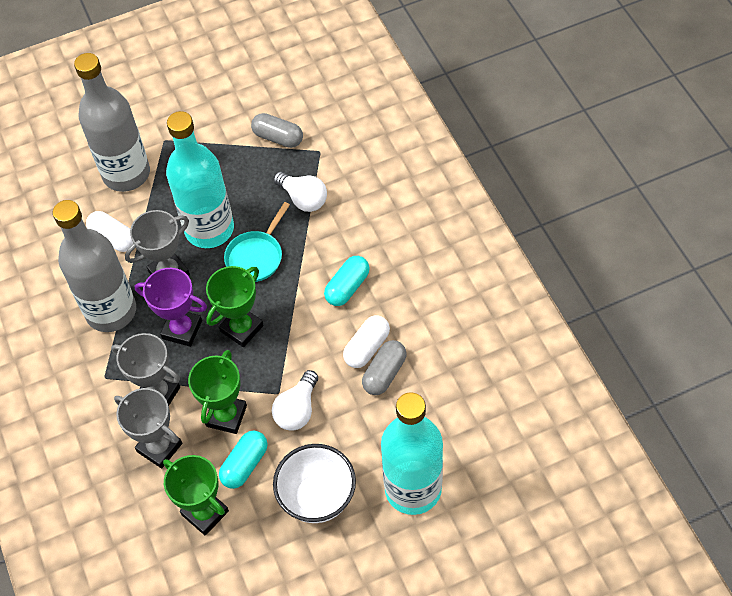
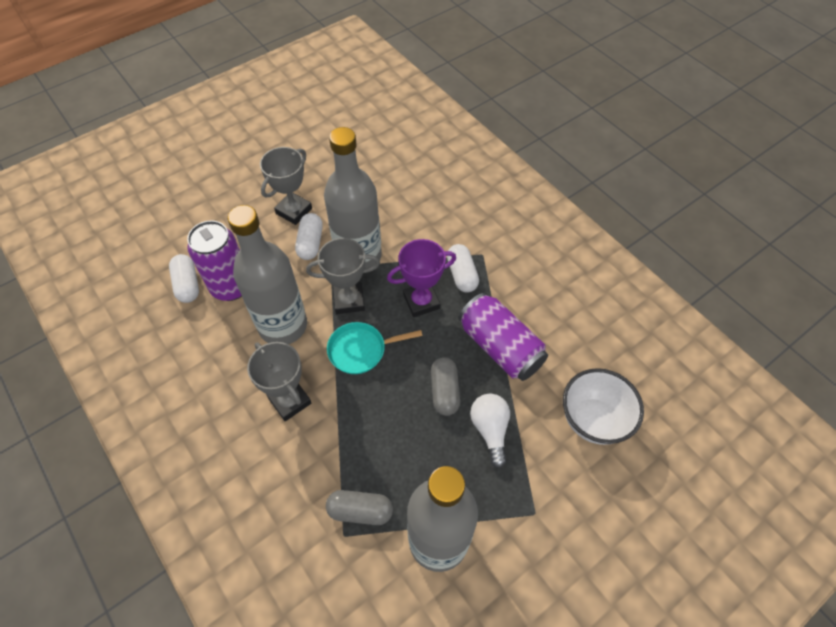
green trophy: 3 -> 0
grey bottle: 2 -> 3
purple can: 0 -> 2
turquoise bottle: 2 -> 0
turquoise capsule: 2 -> 0
white capsule: 2 -> 3
white light bulb: 2 -> 1

